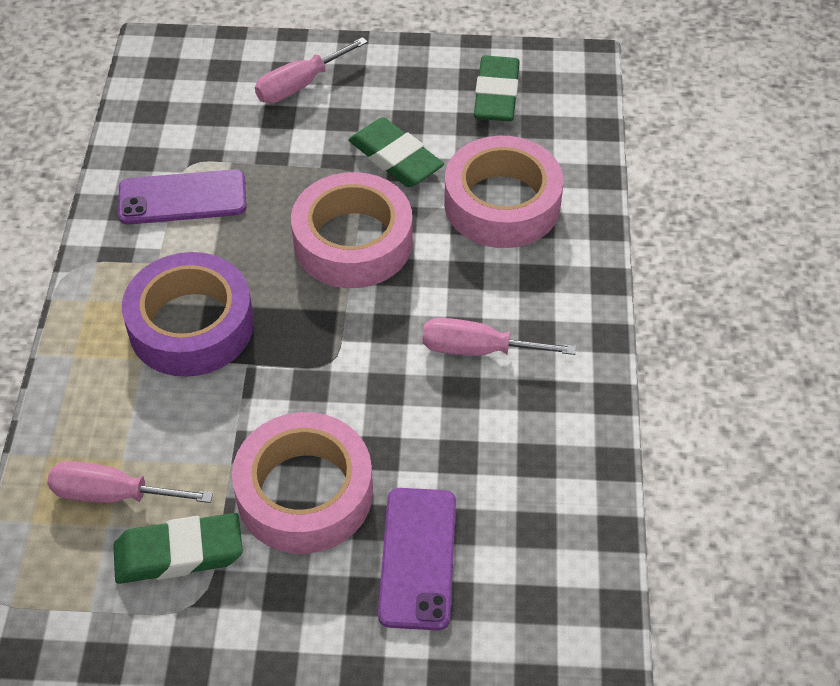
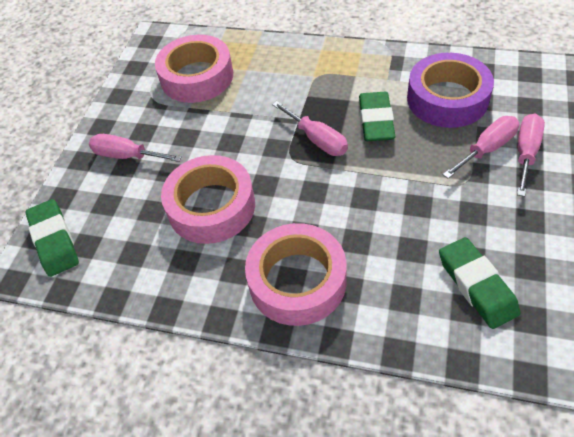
pink screwdriver: 3 -> 4
purple phone: 2 -> 0

